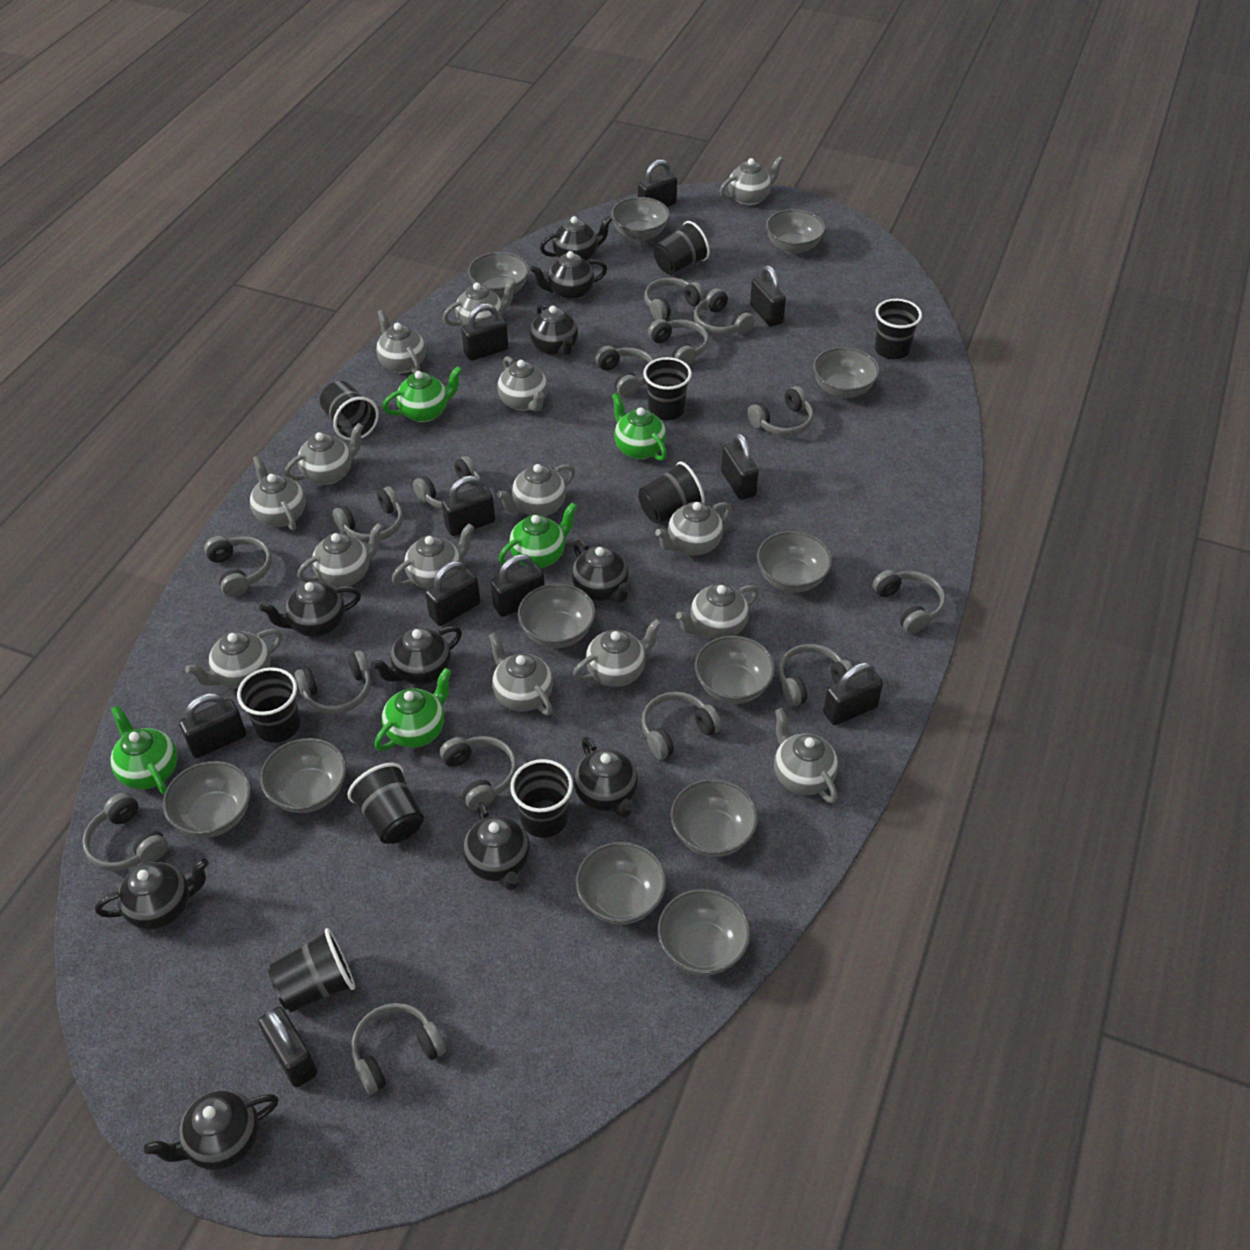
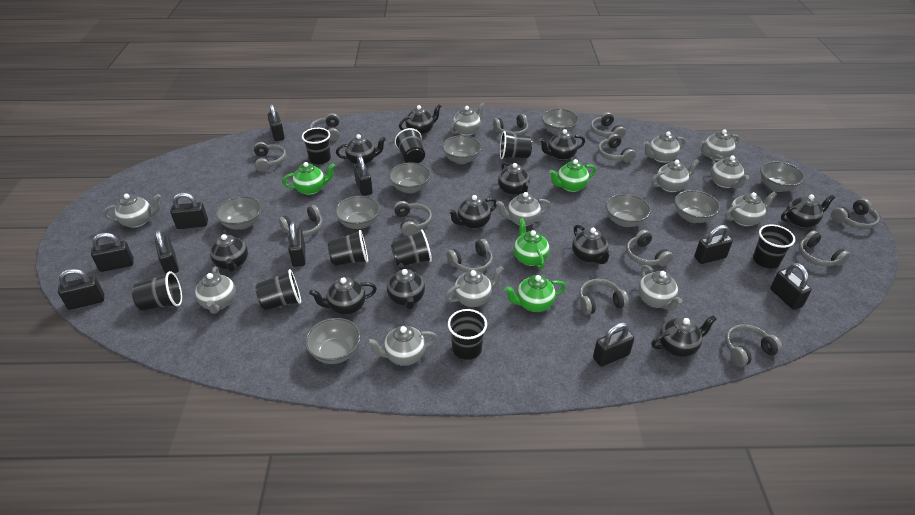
black teapot: 10 -> 11
green teapot: 5 -> 4
grey bowl: 12 -> 9
grey headphones: 15 -> 13
grey teapot: 15 -> 12

